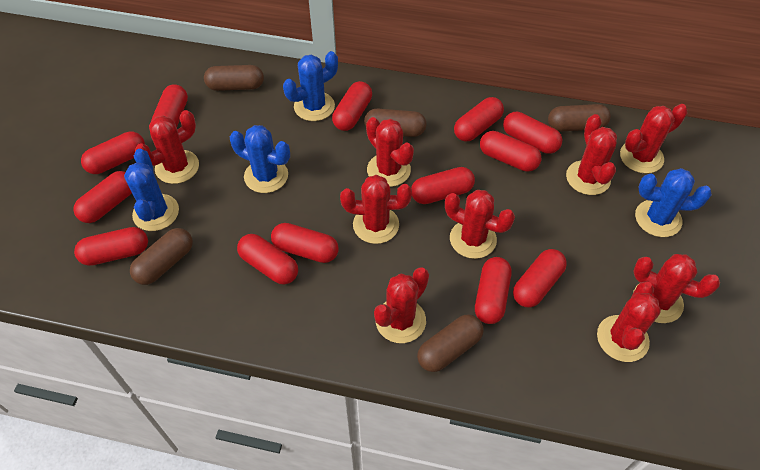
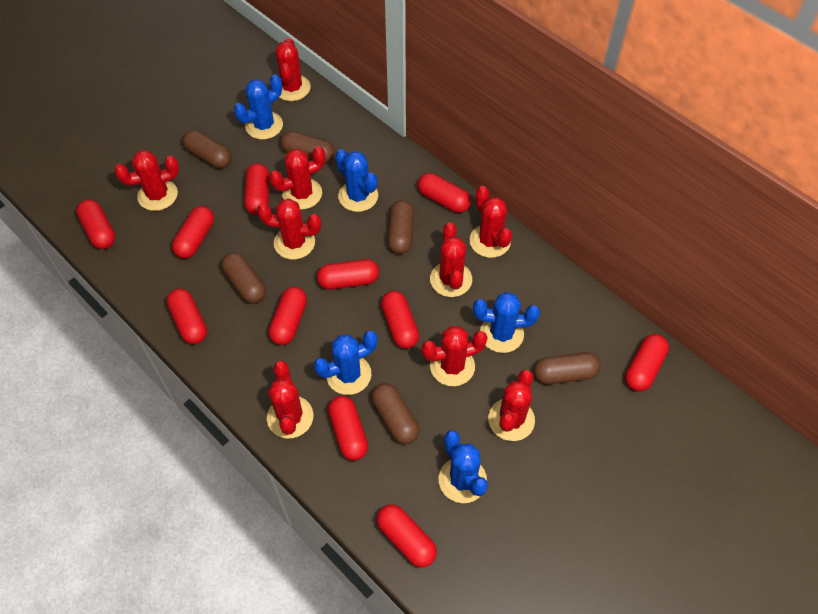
blue cactus: 4 -> 5
brown capsule: 5 -> 6
red capsule: 13 -> 11

